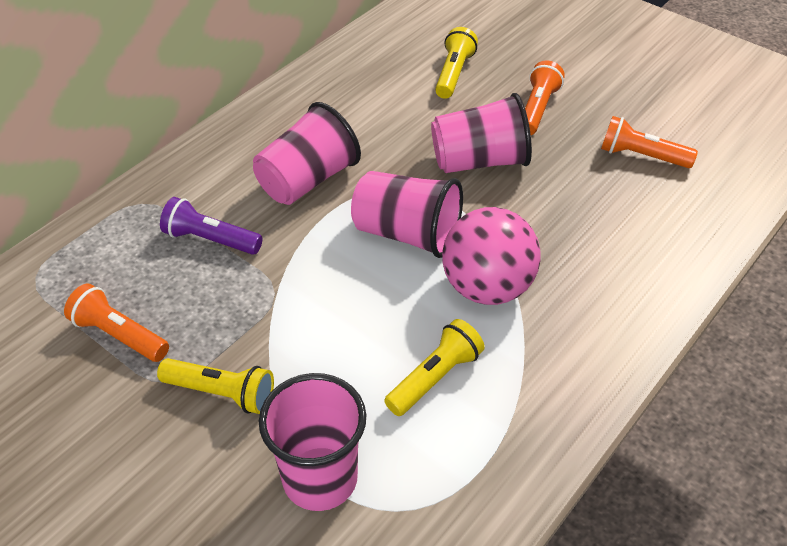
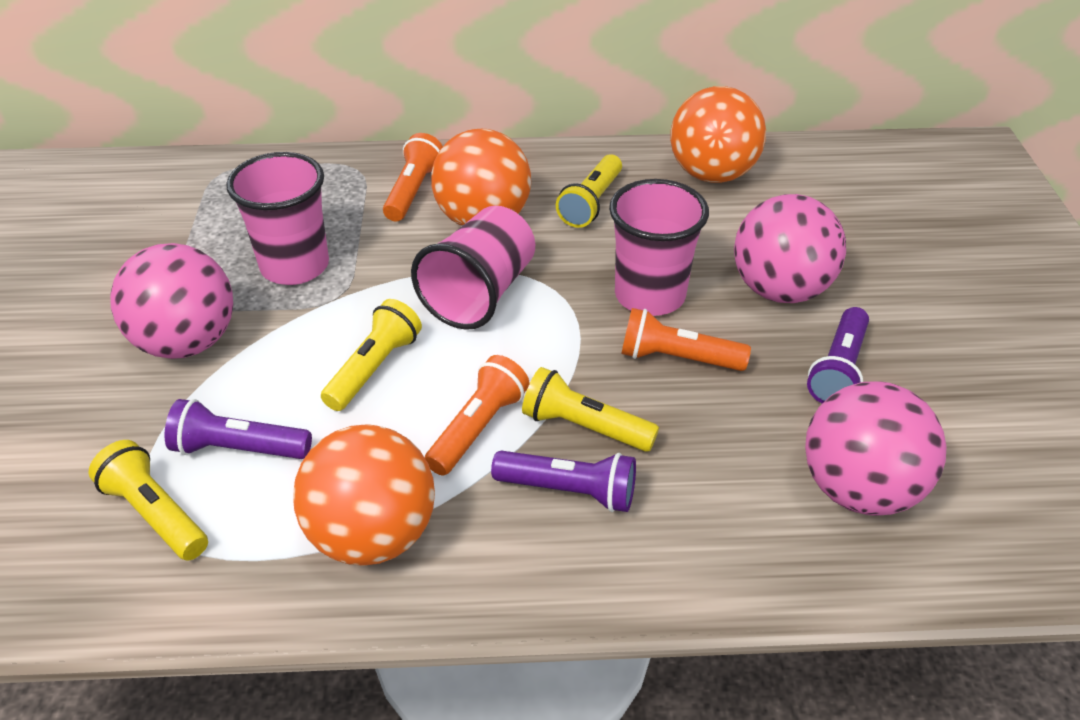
orange ball: 0 -> 3
pink ball: 1 -> 3
pink cup: 4 -> 3
purple flashlight: 1 -> 3
yellow flashlight: 3 -> 4

